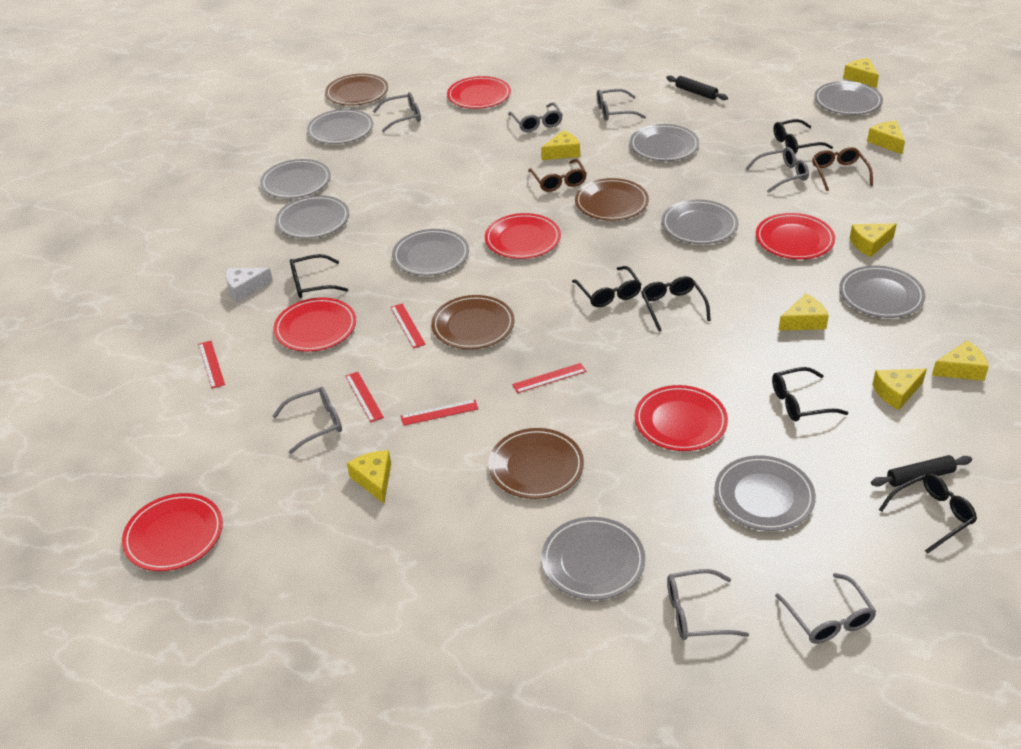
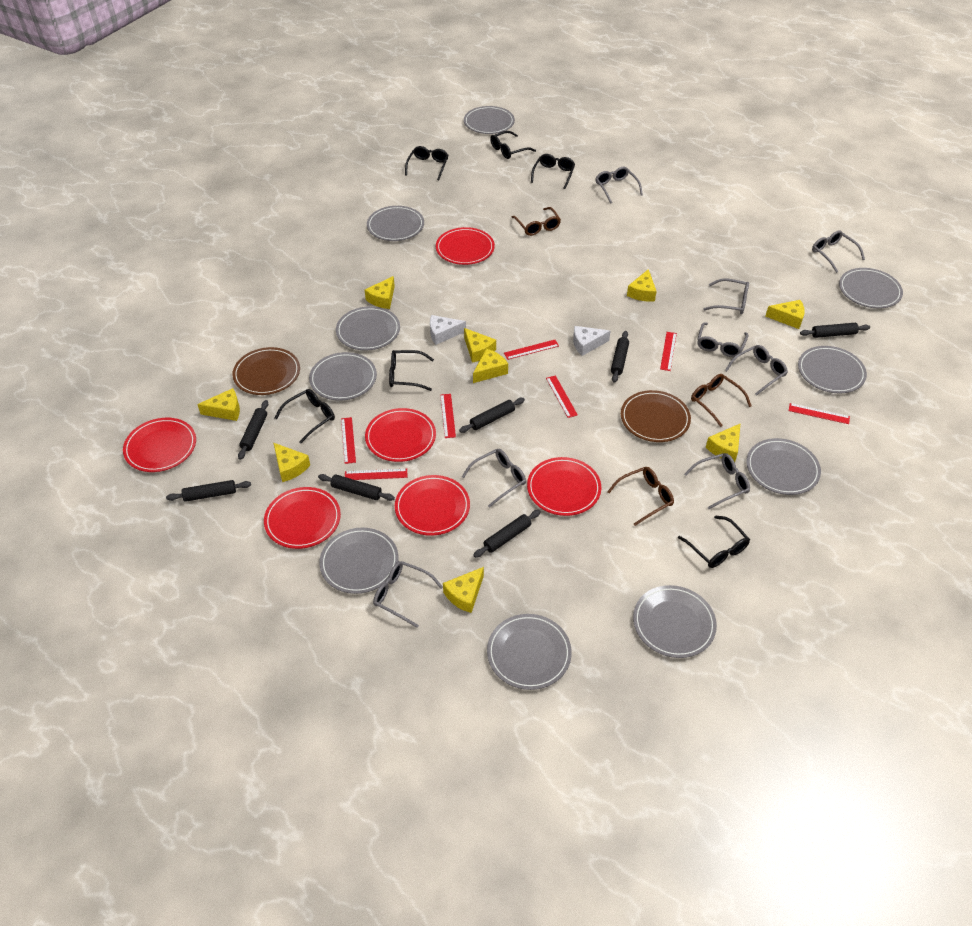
black rolling pin: 2 -> 7
brown glasses: 2 -> 3
brown plate: 4 -> 2
grey glasses: 7 -> 8
red ruler: 5 -> 7
white cheese: 1 -> 2
yellow cheese: 8 -> 9

